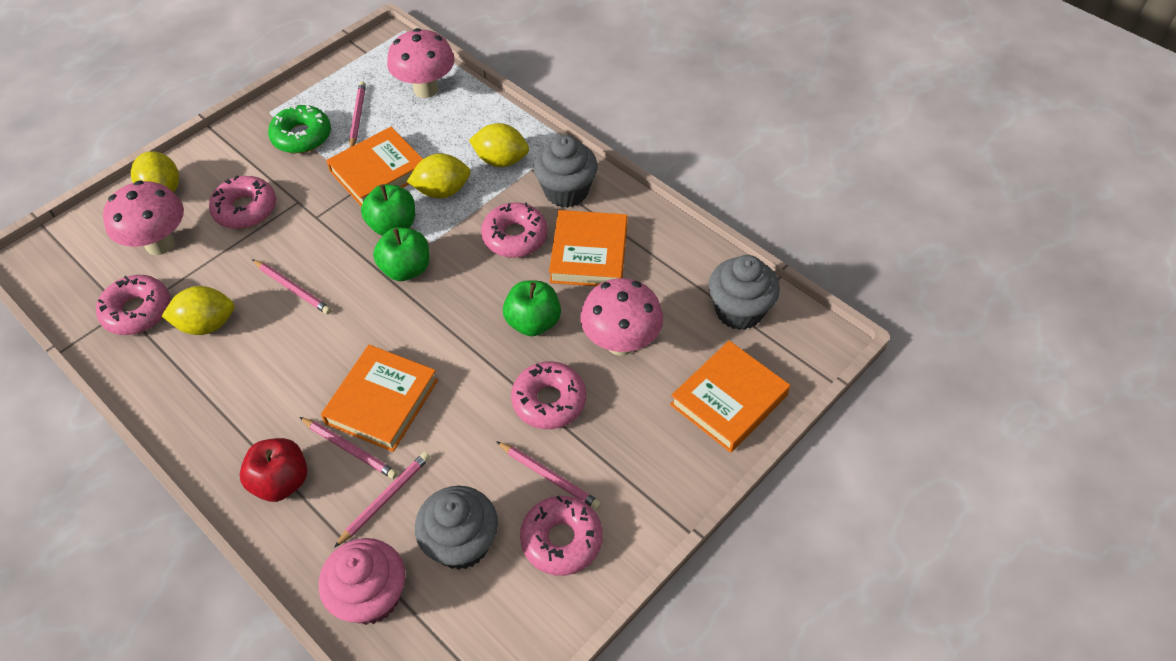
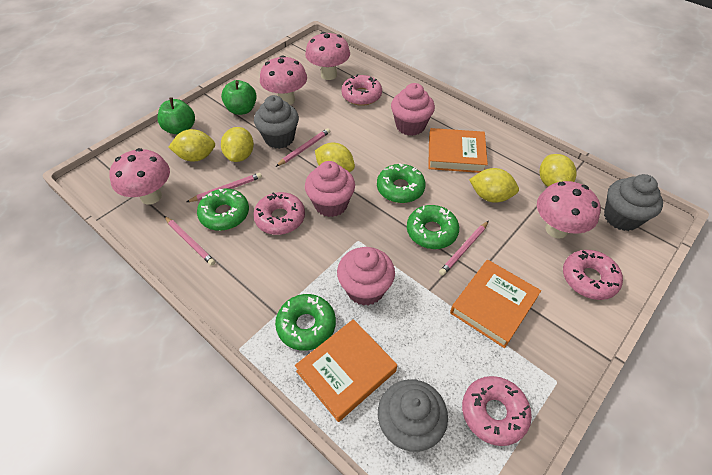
green apple: 3 -> 2
green donut: 1 -> 4
orange book: 4 -> 3
pink cupcake: 1 -> 3
pink donut: 5 -> 4
pink mushroom: 3 -> 4
pink pencil: 5 -> 4
red apple: 1 -> 0
yellow lemon: 4 -> 5

